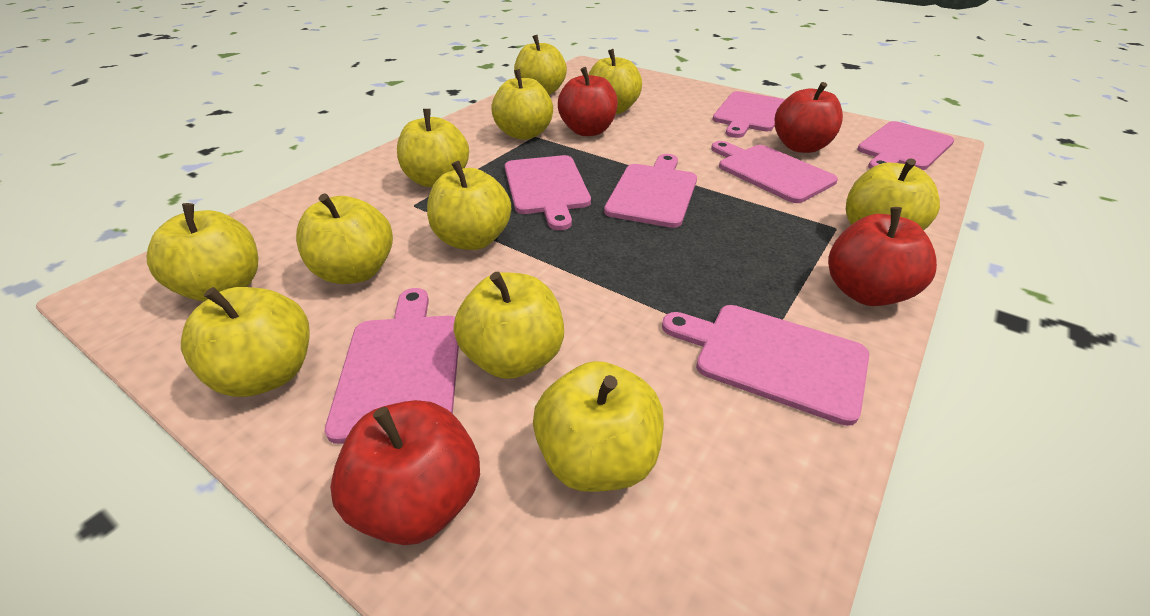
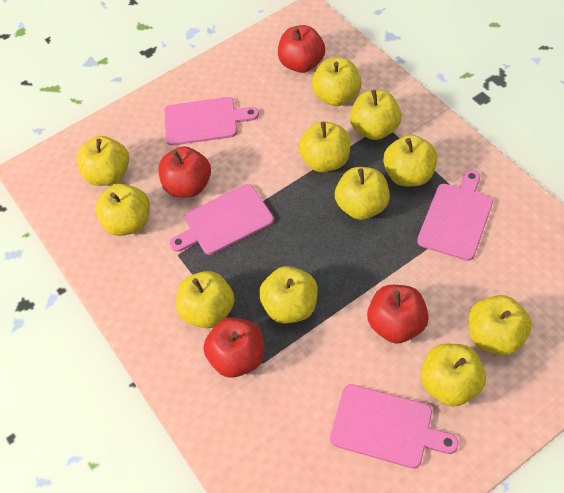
pink cutting board: 7 -> 4

